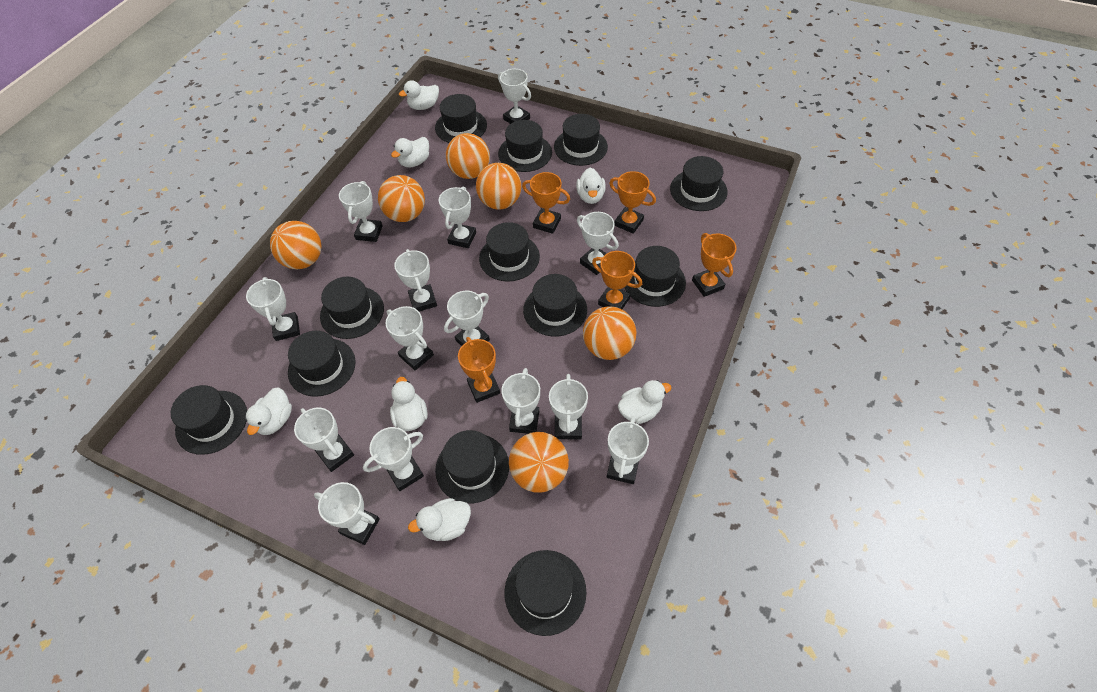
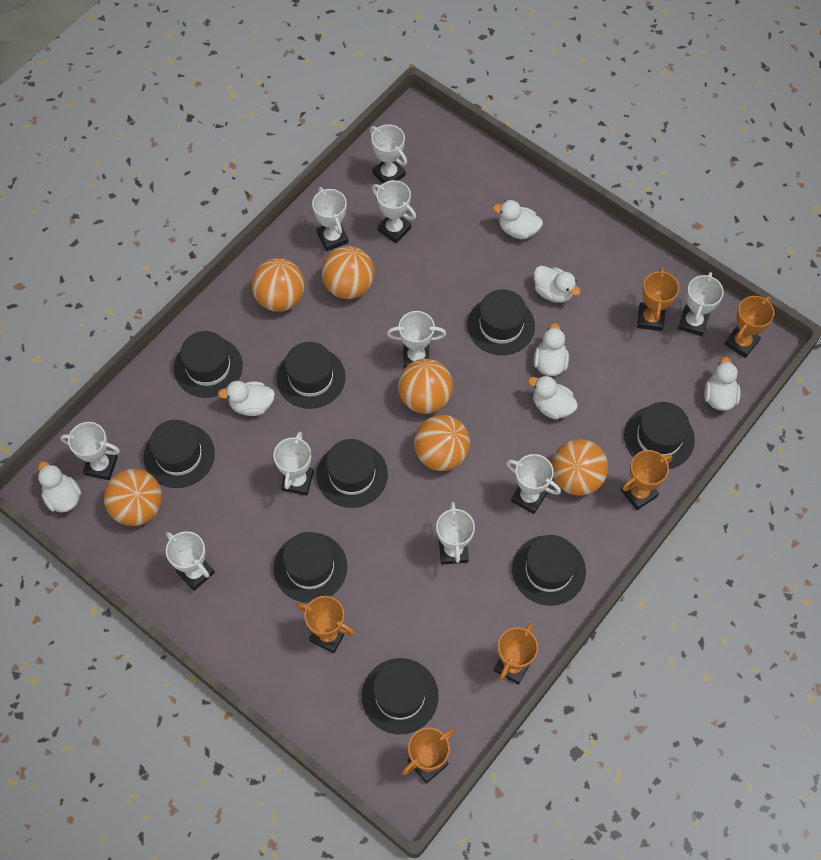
black hat: 12 -> 9
orange trophy: 5 -> 6
white trophy: 14 -> 10

